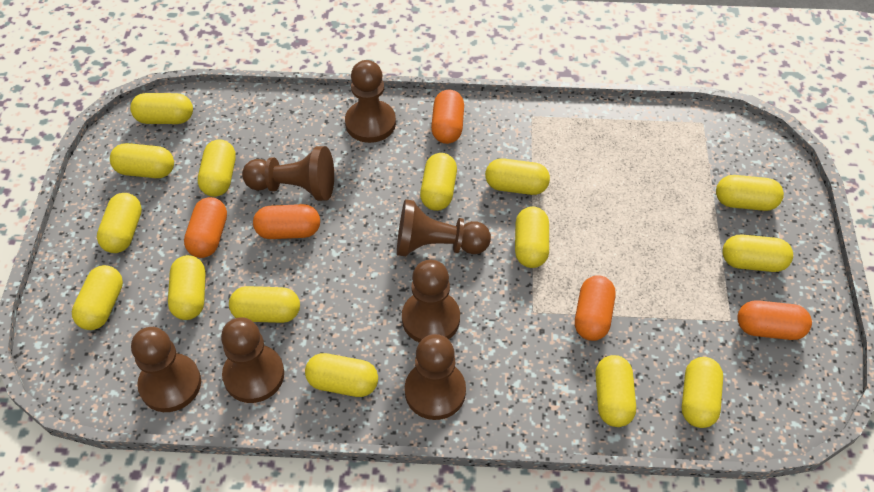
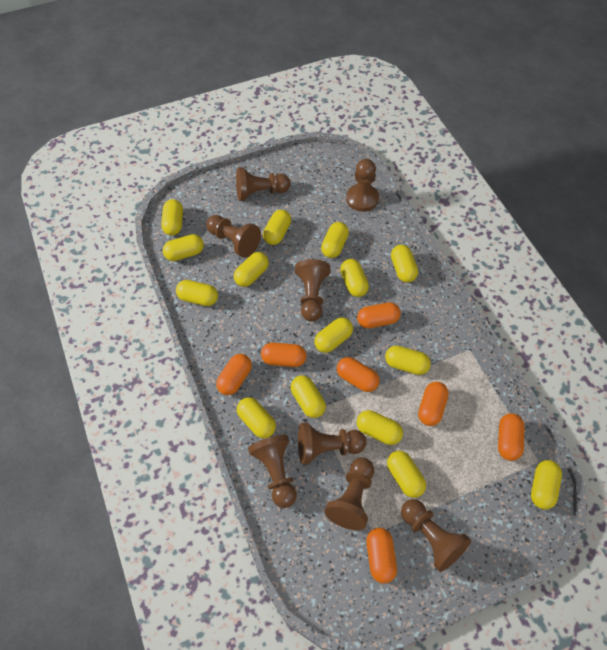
brown pawn: 7 -> 8
orange capsule: 5 -> 7

